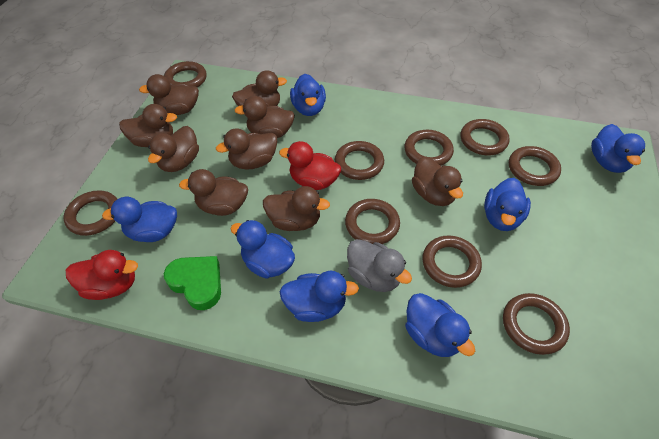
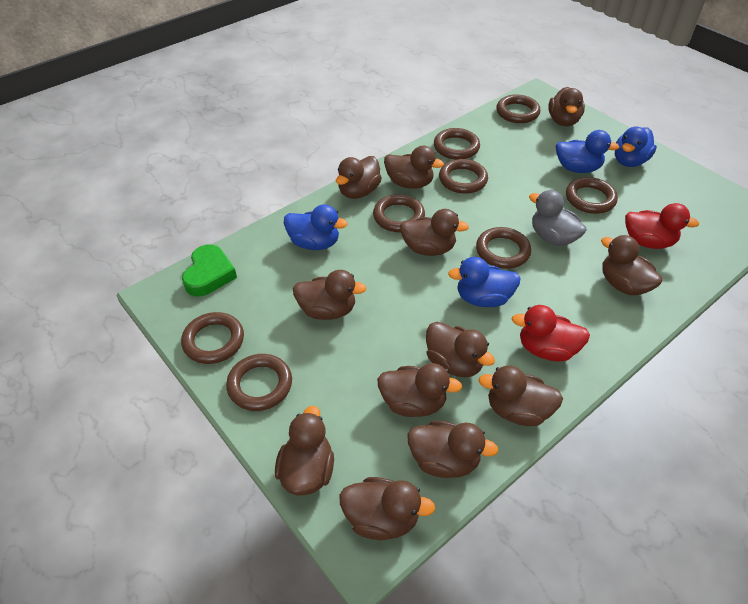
blue duck: 7 -> 4
brown duck: 9 -> 12
brown ring: 9 -> 8

